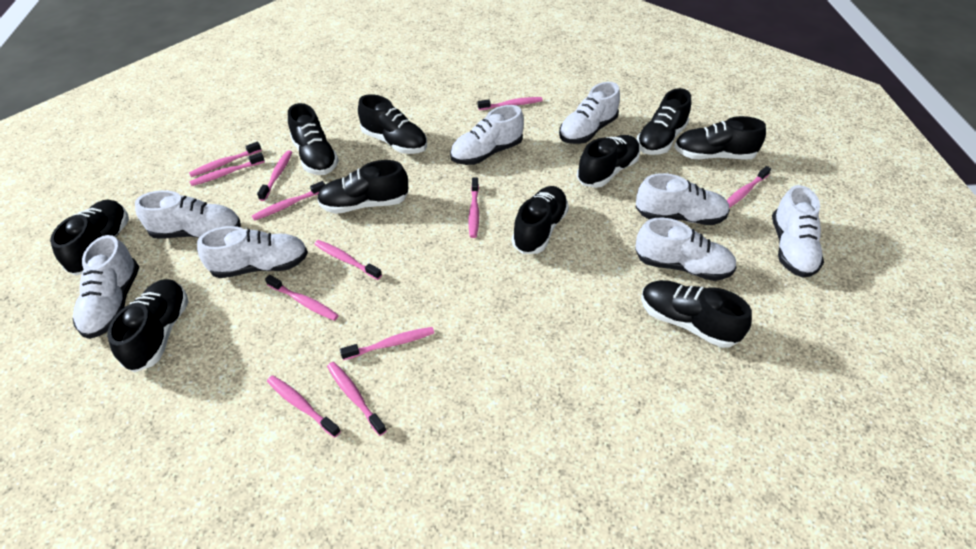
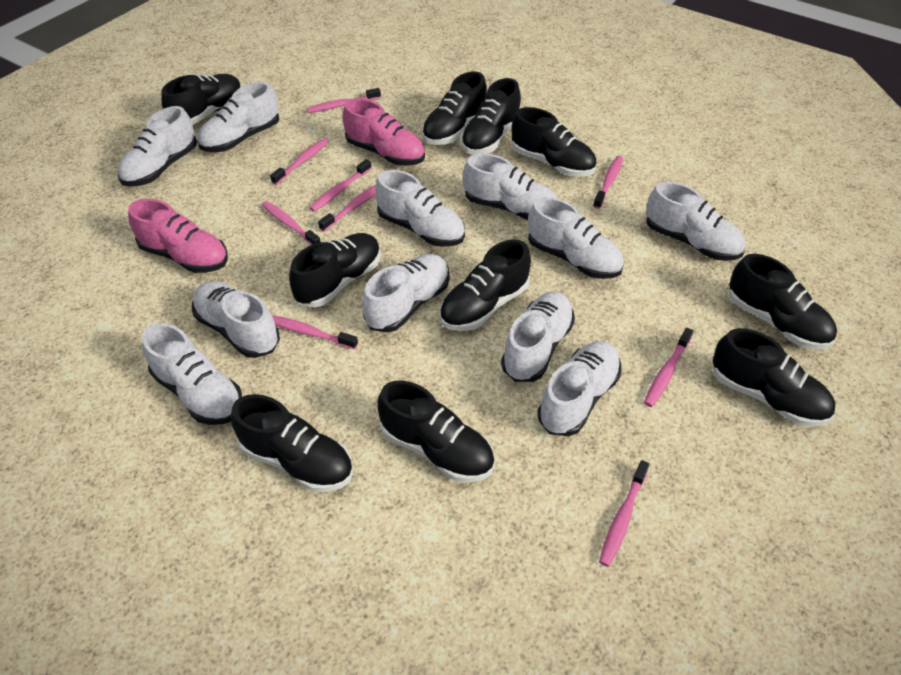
pink shoe: 0 -> 2
pink toothbrush: 12 -> 9
white shoe: 8 -> 11

